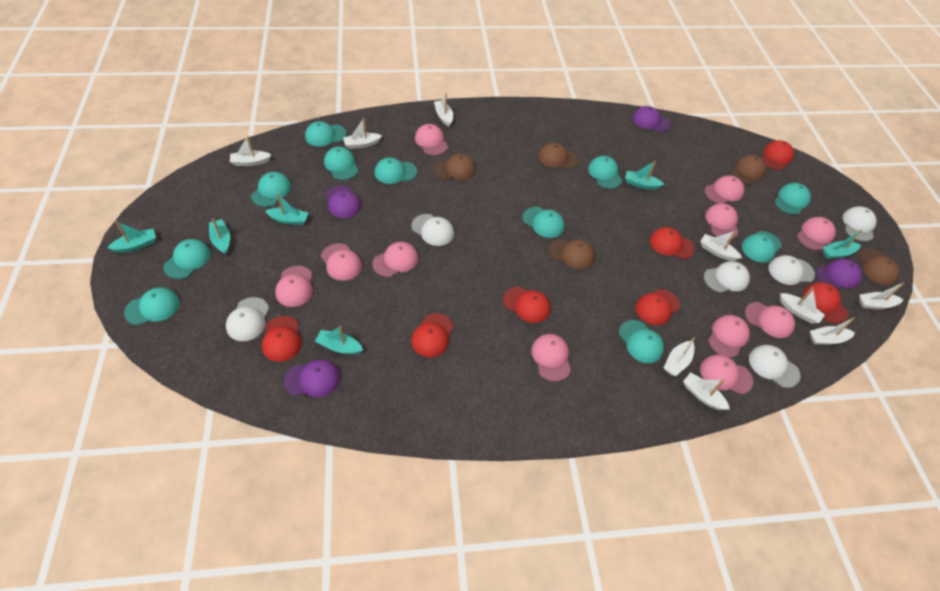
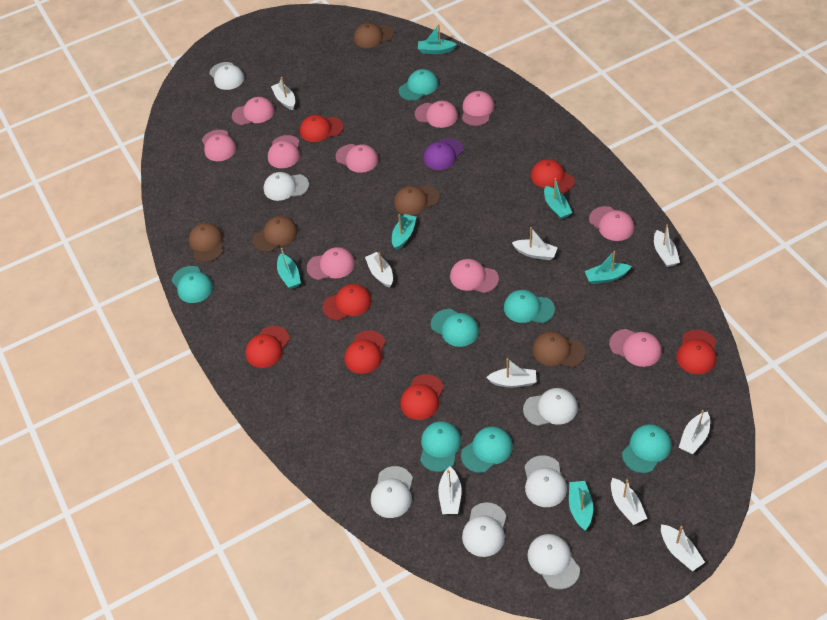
pink cap: 11 -> 10
purple cap: 4 -> 1
turquoise cap: 11 -> 7
white cap: 6 -> 7

